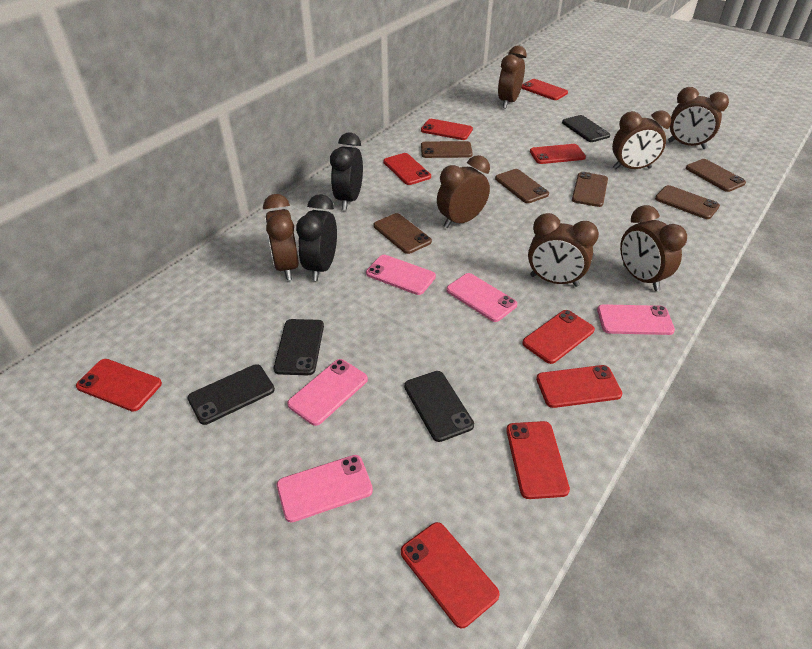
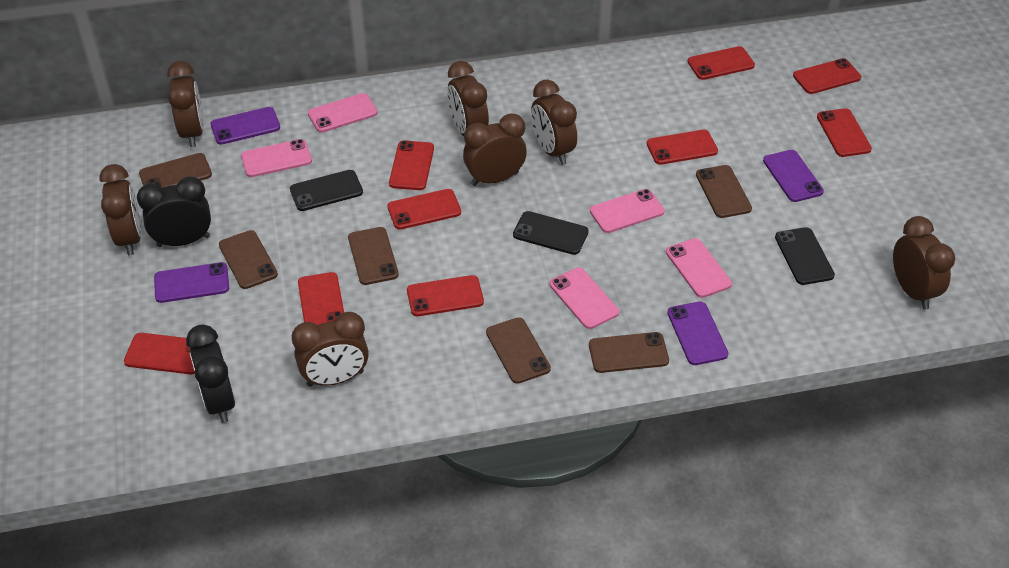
black phone: 4 -> 3
purple phone: 0 -> 4

